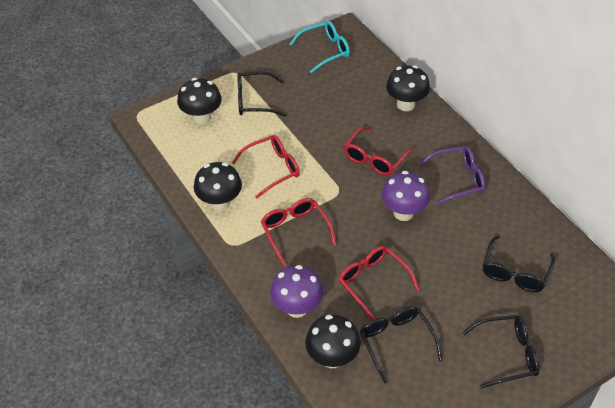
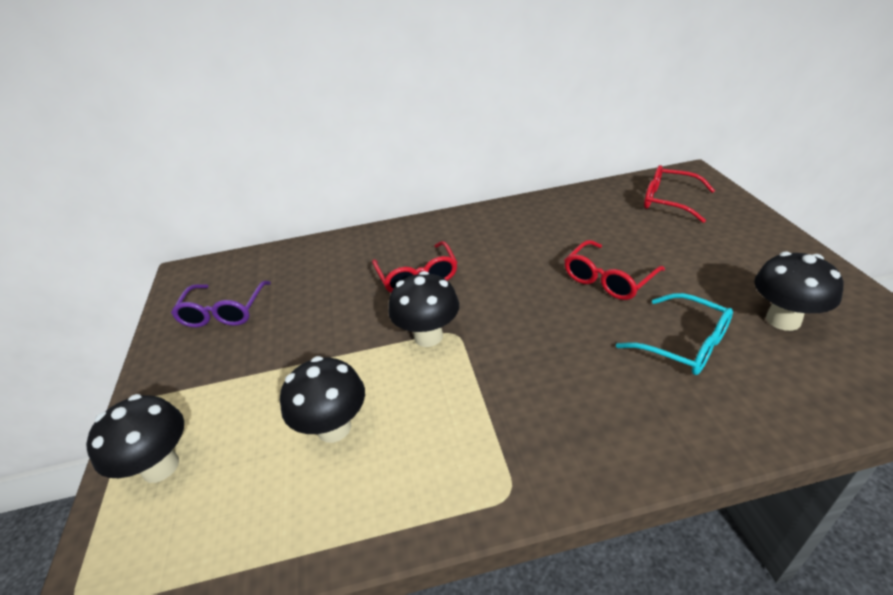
black glasses: 4 -> 0
purple mushroom: 2 -> 0
red glasses: 4 -> 3

